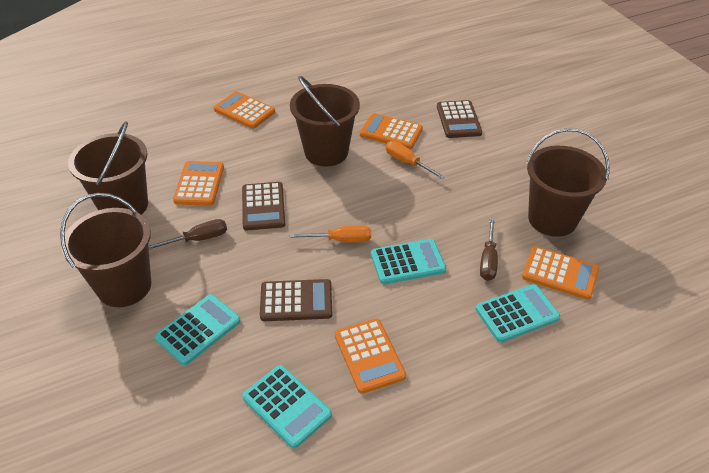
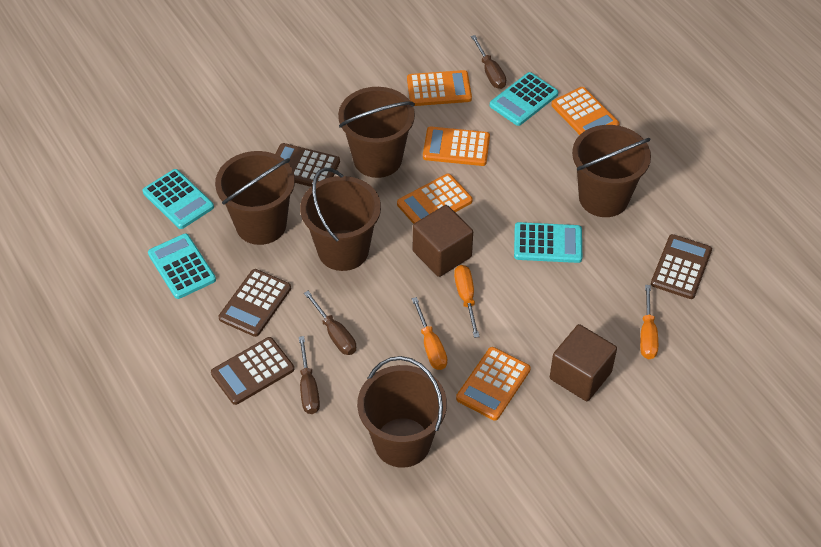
brown bucket: 4 -> 5
brown calculator: 3 -> 4
brown cube: 0 -> 2
brown screwdriver: 2 -> 3
orange screwdriver: 2 -> 3

